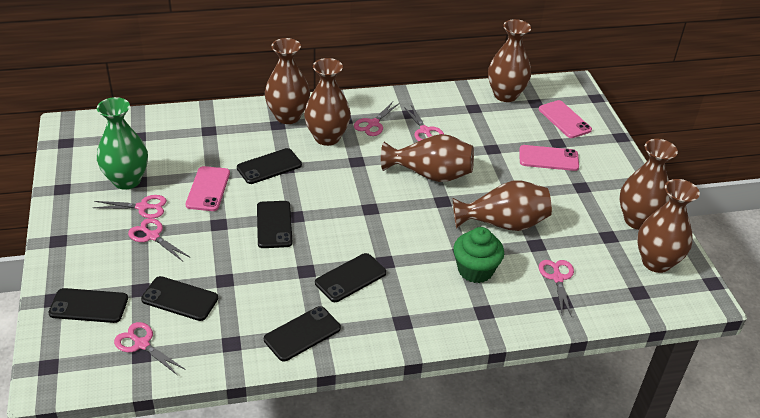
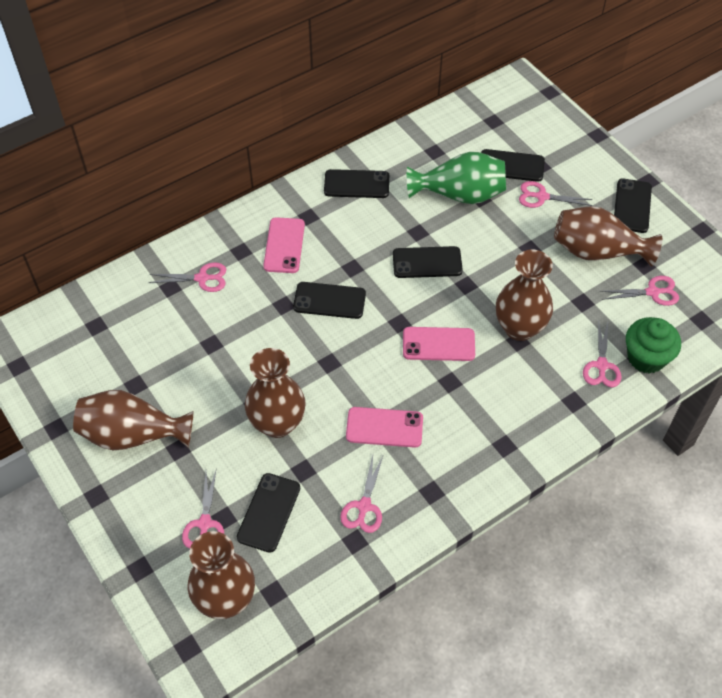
brown vase: 7 -> 5

